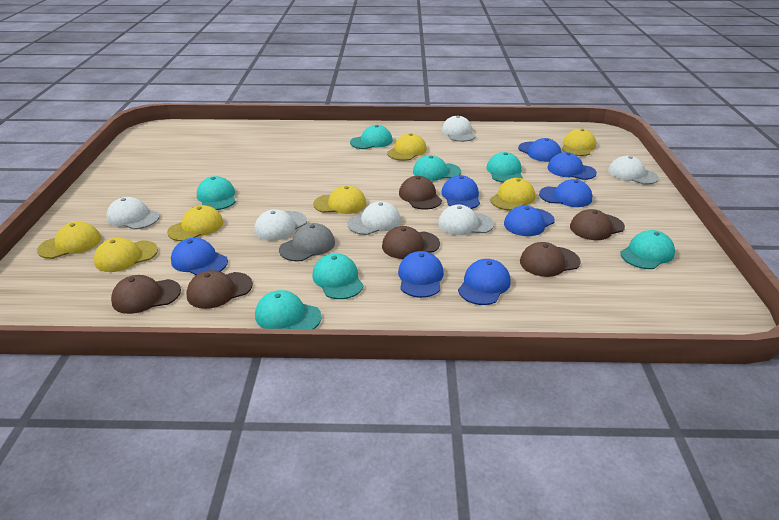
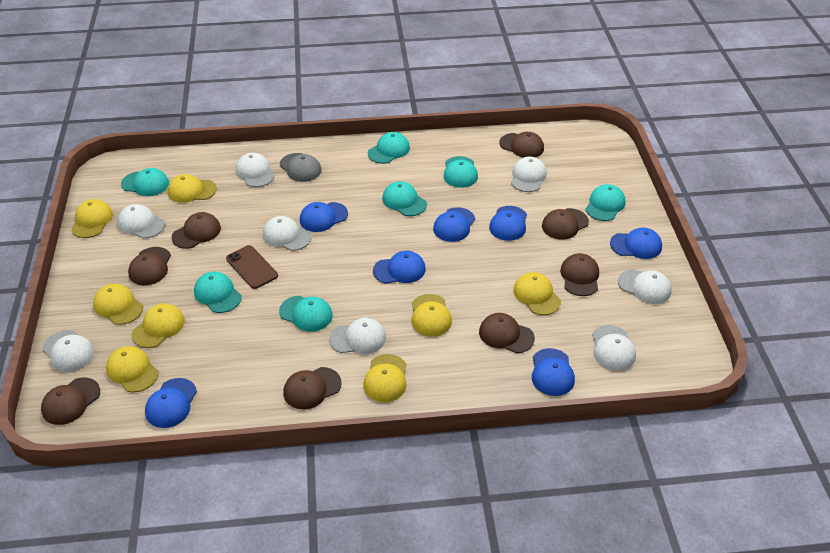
blue cap: 8 -> 7
brown cap: 6 -> 8
brown phone: 0 -> 1
white cap: 6 -> 8
yellow cap: 7 -> 8

